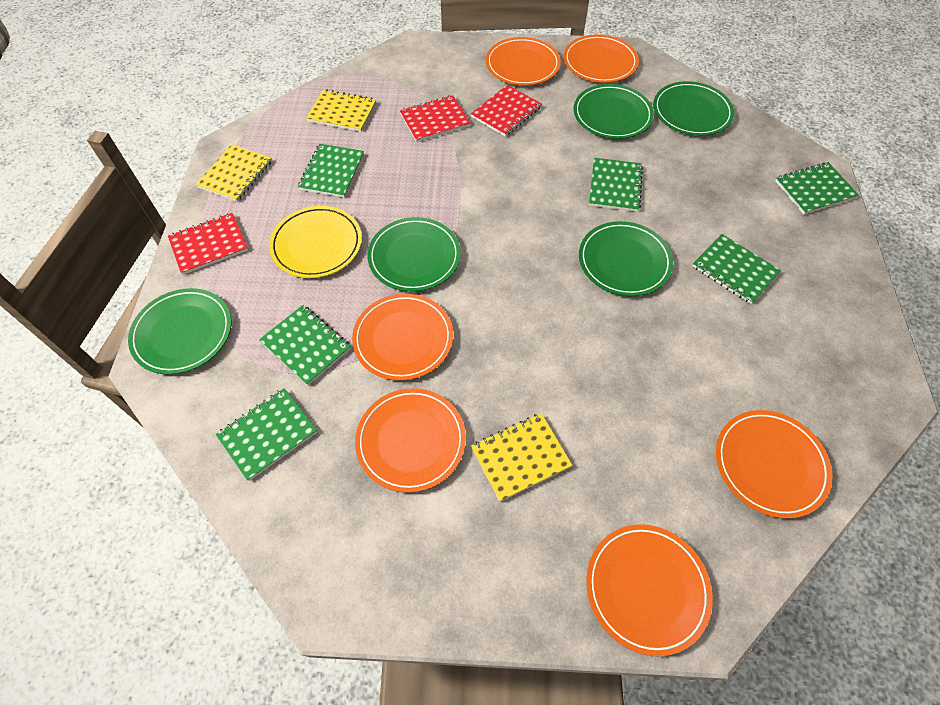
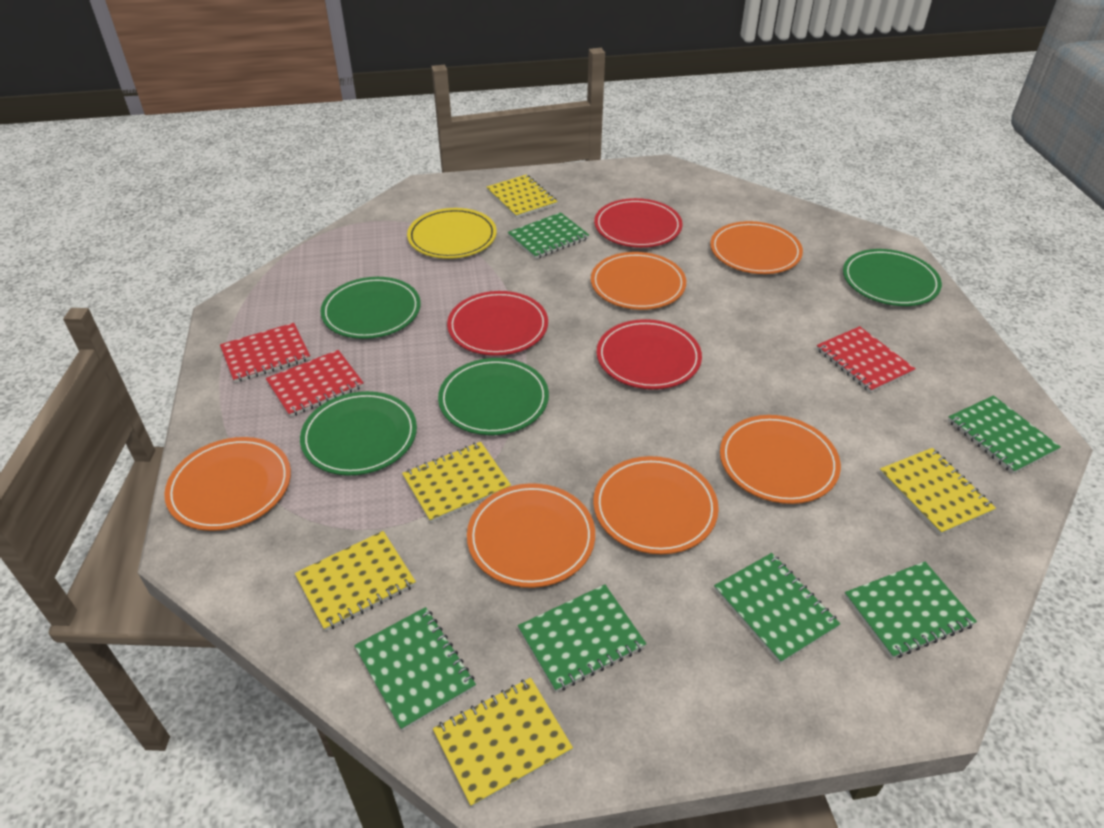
green plate: 5 -> 4
red plate: 0 -> 3
yellow notebook: 3 -> 5

